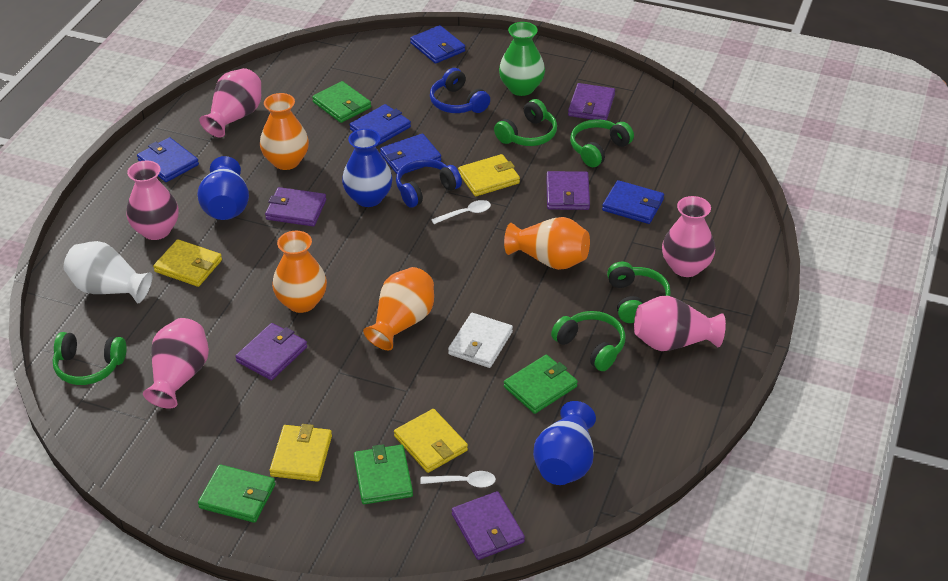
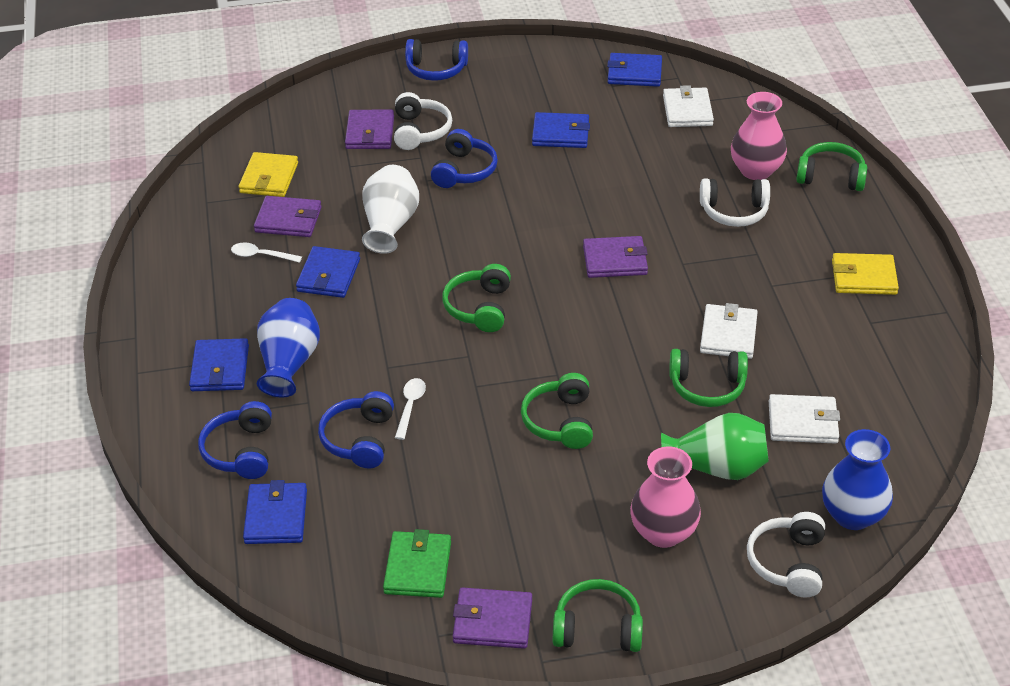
blue headphones: 2 -> 4
blue vase: 3 -> 2
green wallet: 4 -> 1
orange vase: 4 -> 0
pink vase: 5 -> 2
purple wallet: 5 -> 4
white headphones: 0 -> 3
white wallet: 1 -> 3
yellow wallet: 4 -> 2

